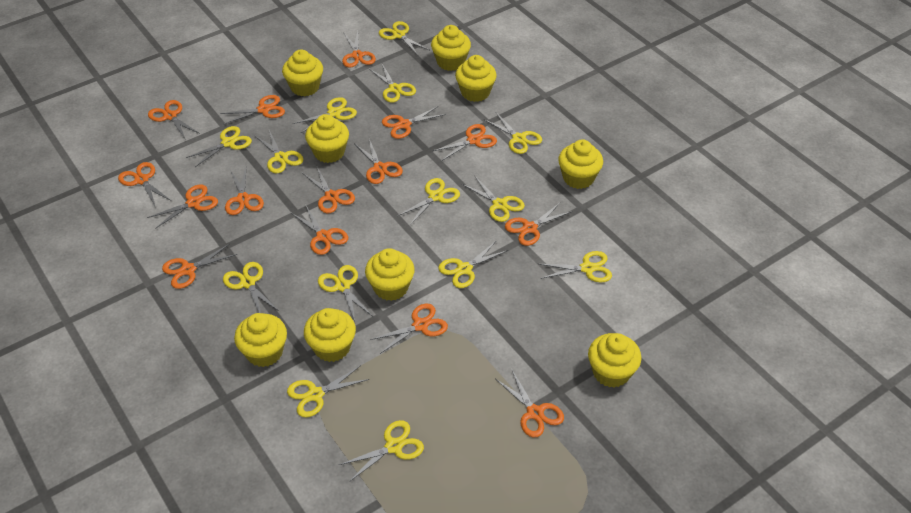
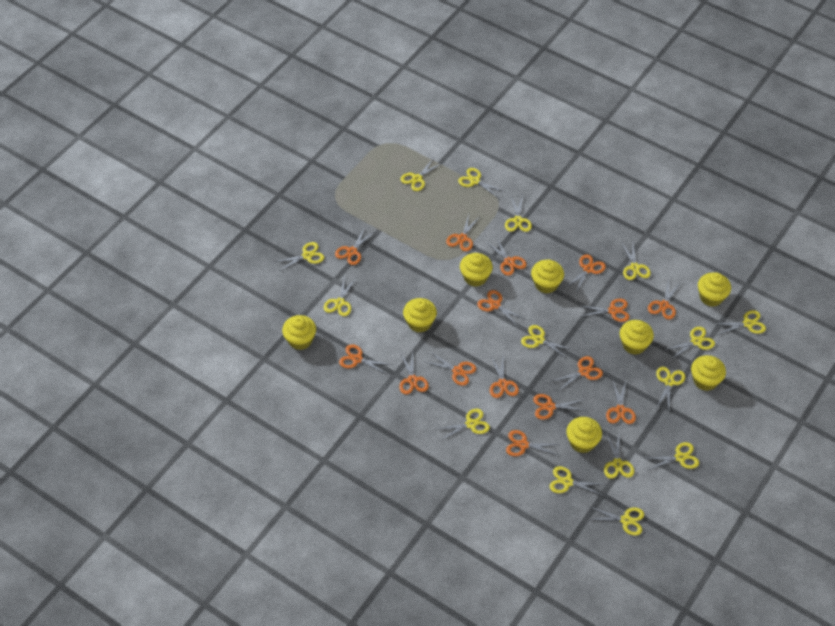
yellow cupcake: 9 -> 8
yellow scissors: 14 -> 15

